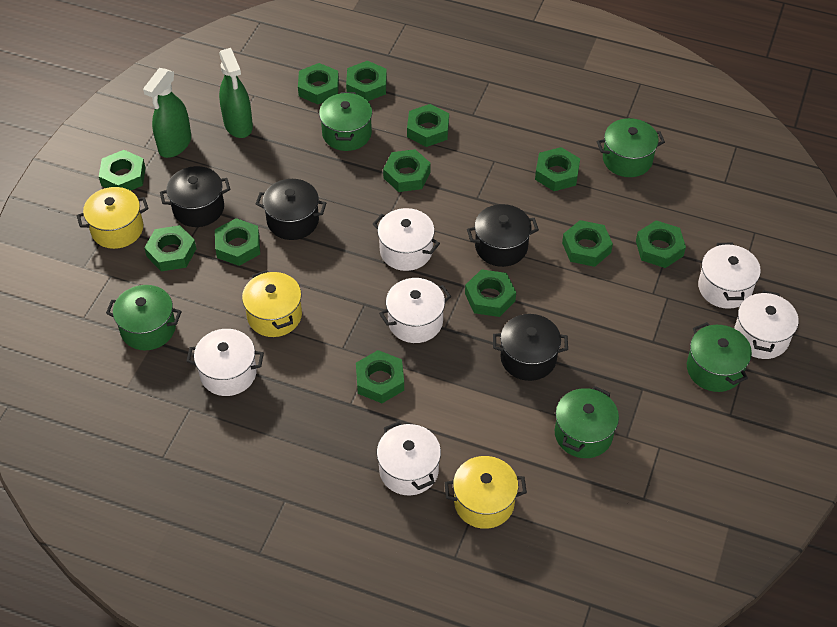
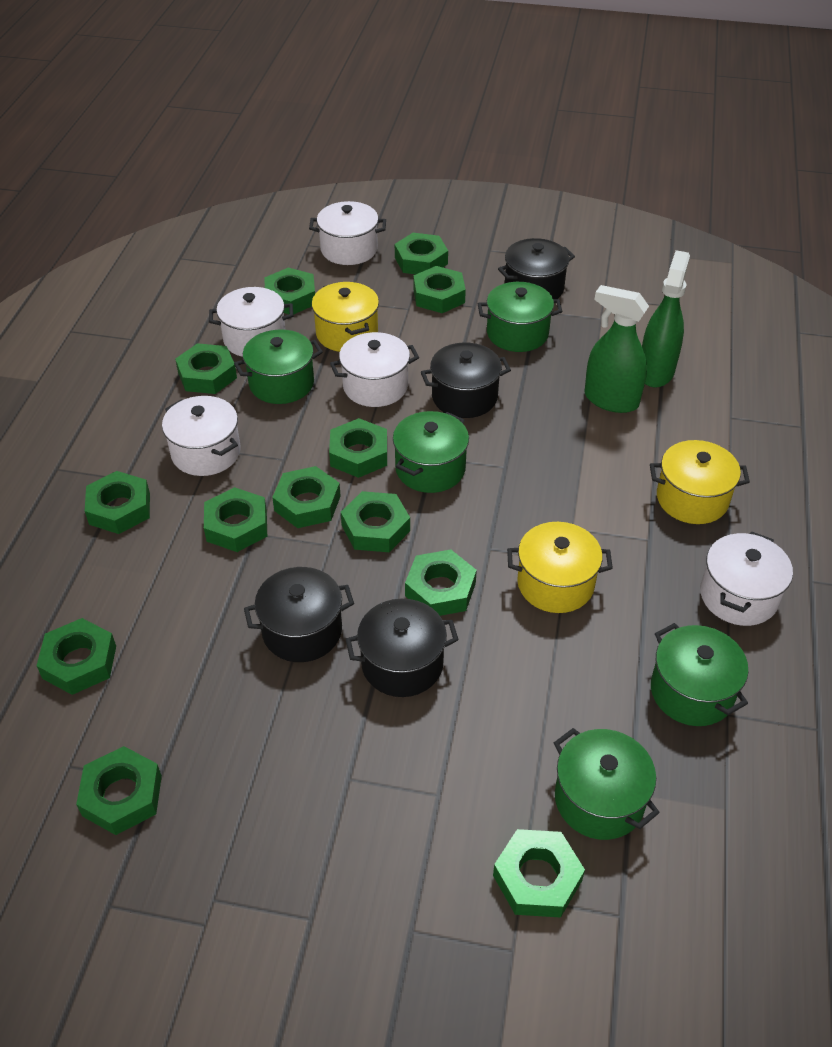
green nut: 12 -> 13
white pot: 6 -> 5

